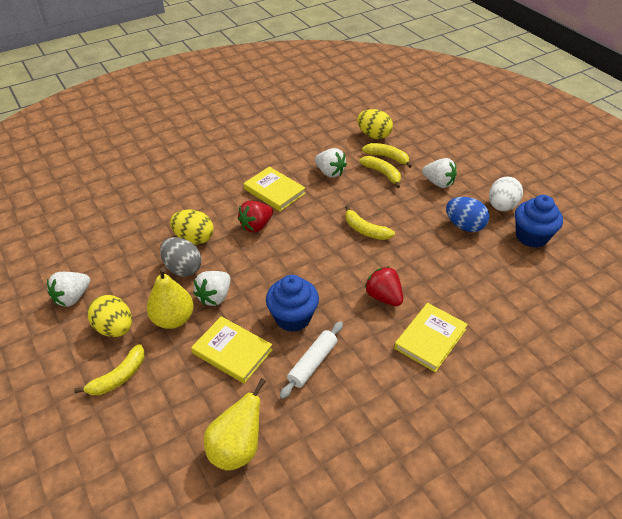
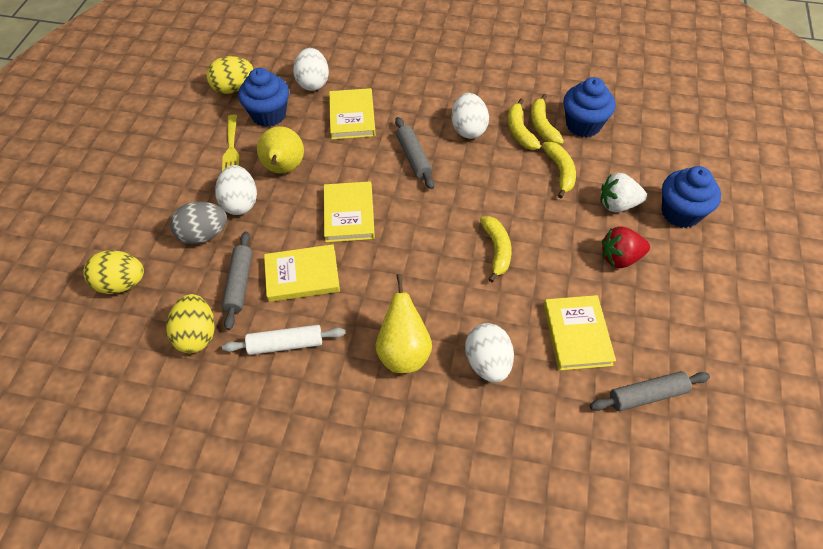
blue cupcake: 2 -> 3
blue egg: 1 -> 0
grey rolling pin: 0 -> 3
red strawberry: 2 -> 1
white egg: 1 -> 4
white strawberry: 4 -> 1
yellow book: 3 -> 4
yellow fork: 0 -> 1

